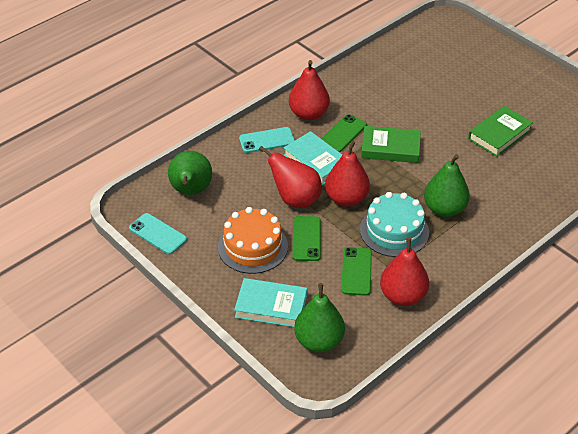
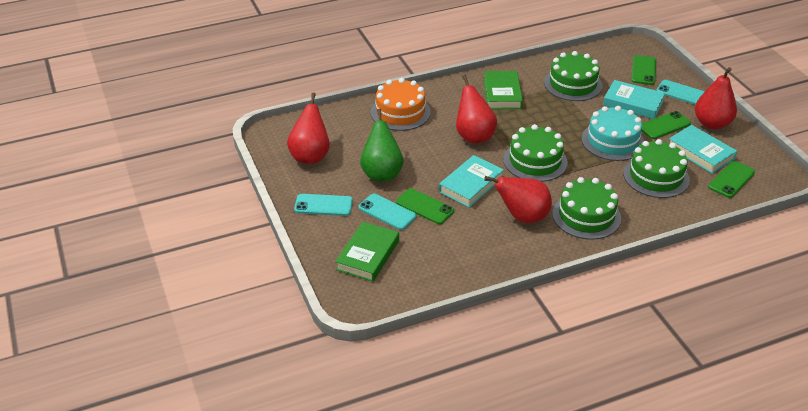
green cake: 0 -> 4
green pear: 3 -> 1
green phone: 3 -> 4
turquoise book: 2 -> 3
turquoise phone: 2 -> 3

